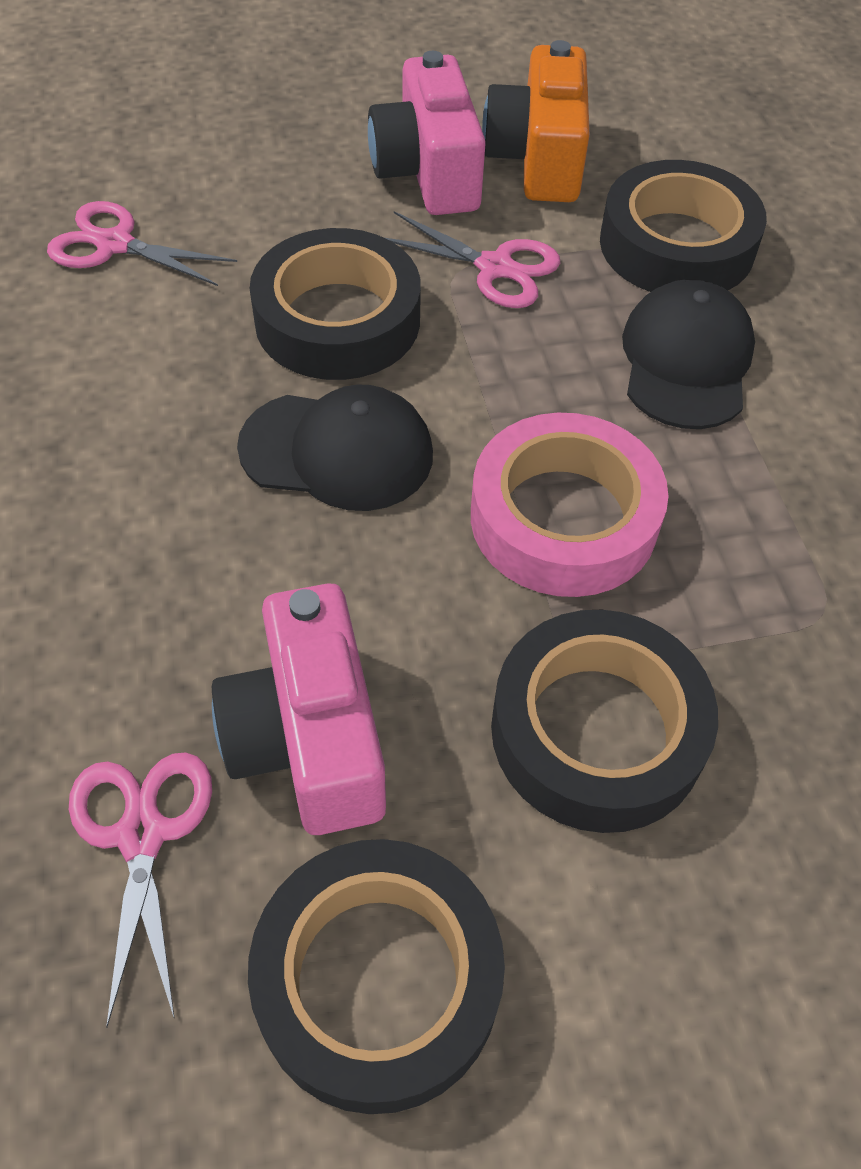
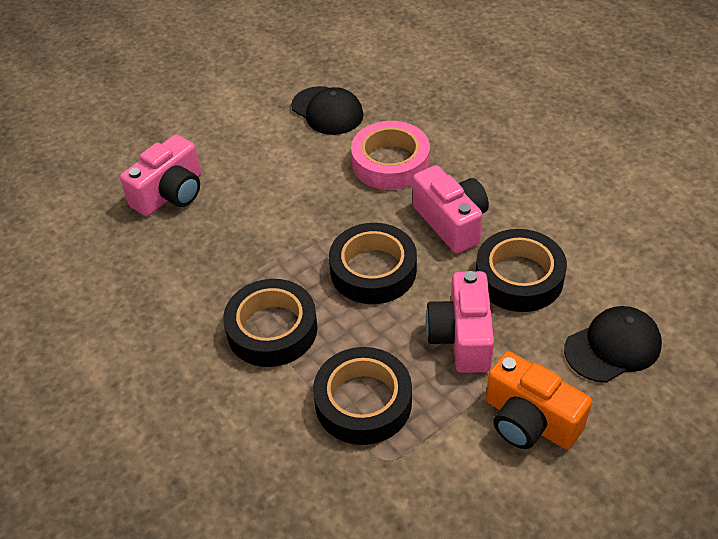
pink camera: 2 -> 3
pink scissors: 3 -> 0

